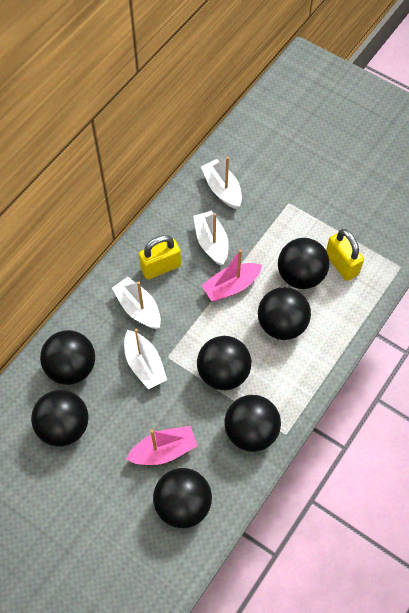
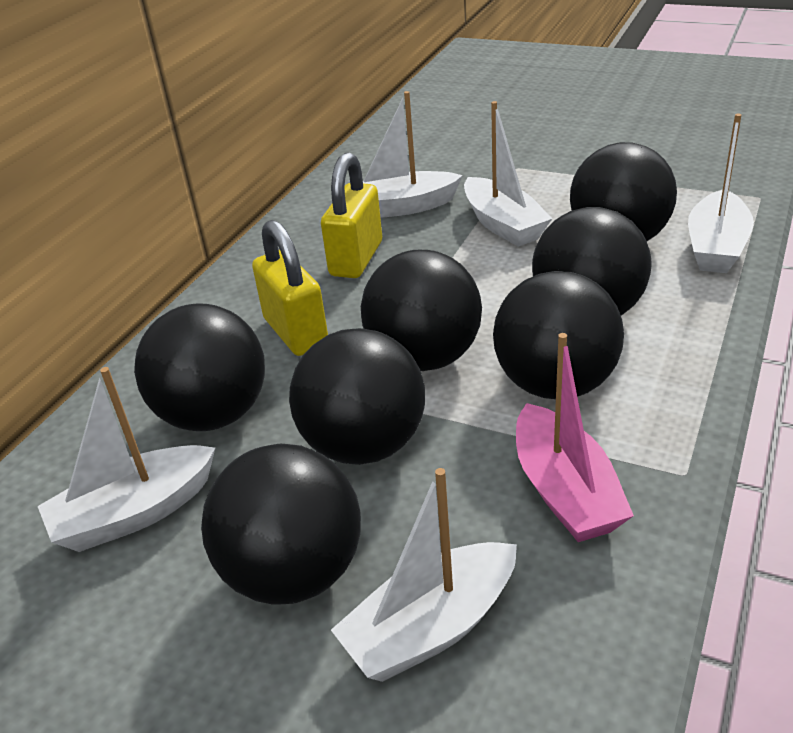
pink boat: 2 -> 1
white boat: 4 -> 5

